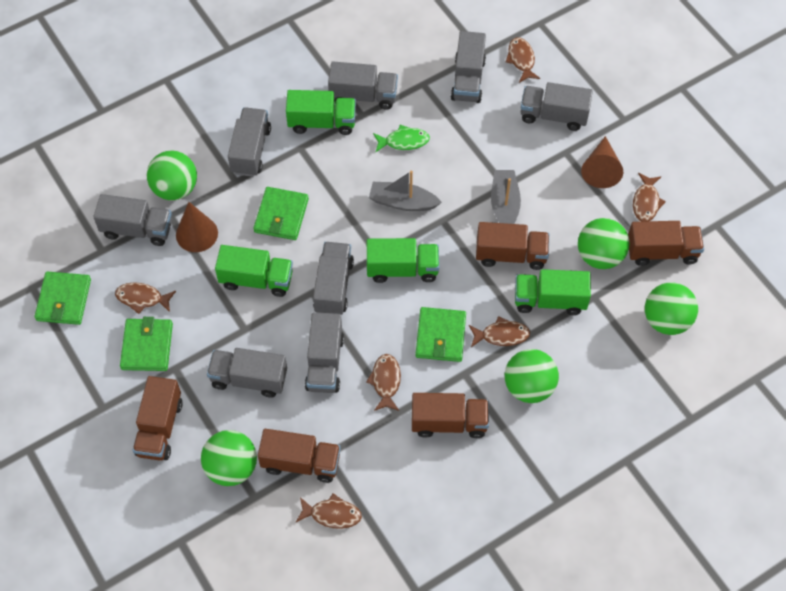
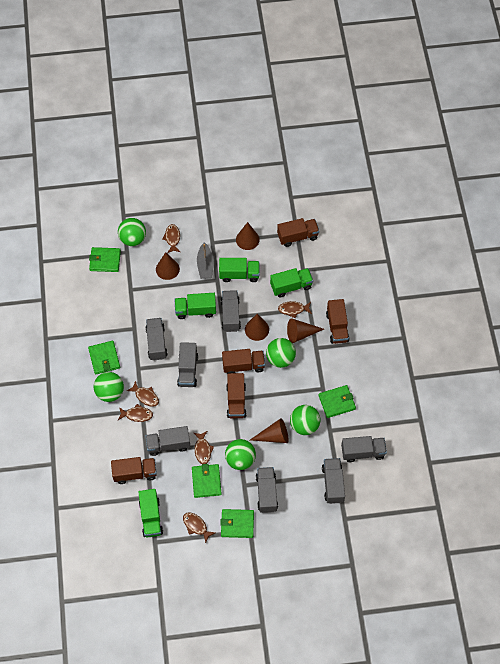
brown cone: 2 -> 5
green fish: 1 -> 0
green wallet: 4 -> 5
grey boat: 2 -> 1
grey truck: 8 -> 7

